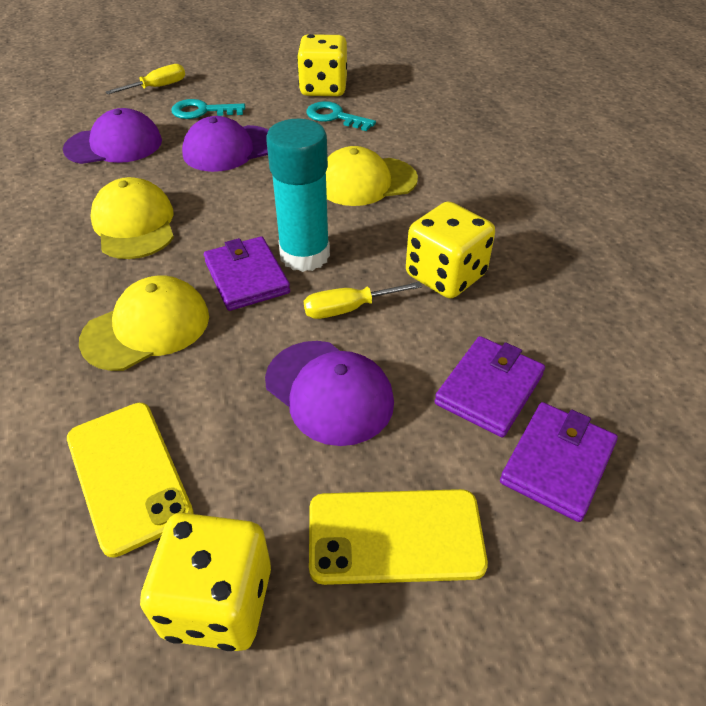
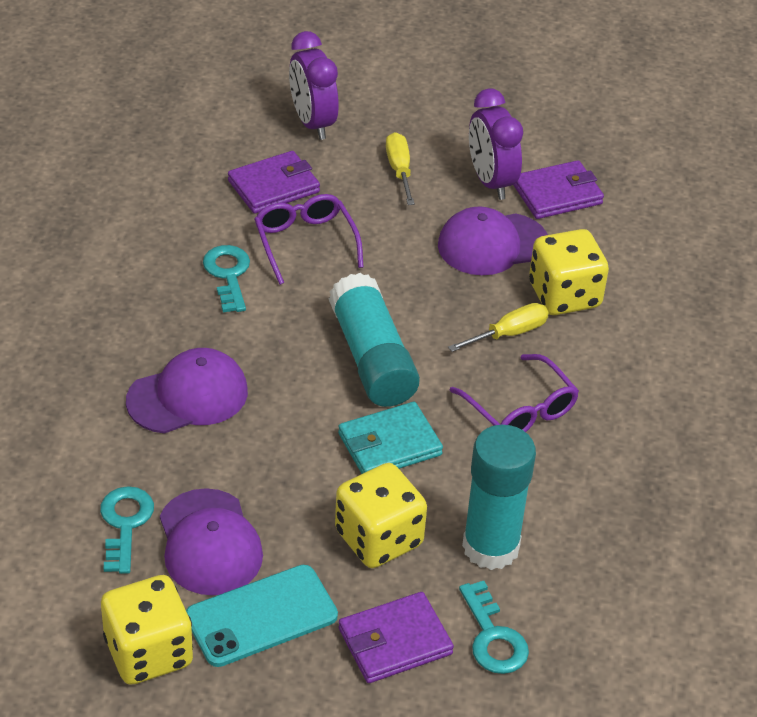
purple clock: 0 -> 2
purple glasses: 0 -> 2
turquoise glue stick: 1 -> 2
turquoise key: 2 -> 3
turquoise phone: 0 -> 1
turquoise wallet: 0 -> 1
yellow cap: 3 -> 0
yellow phone: 2 -> 0

